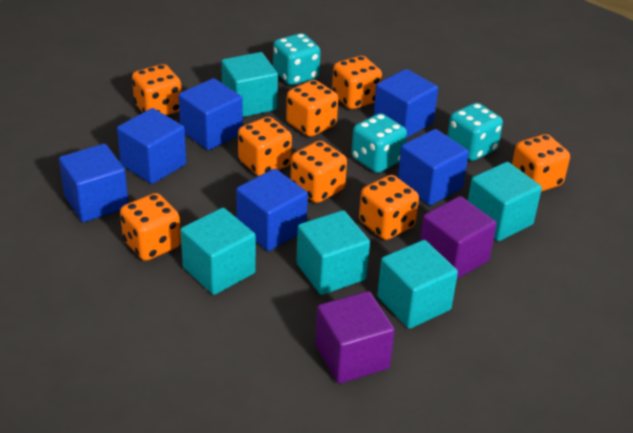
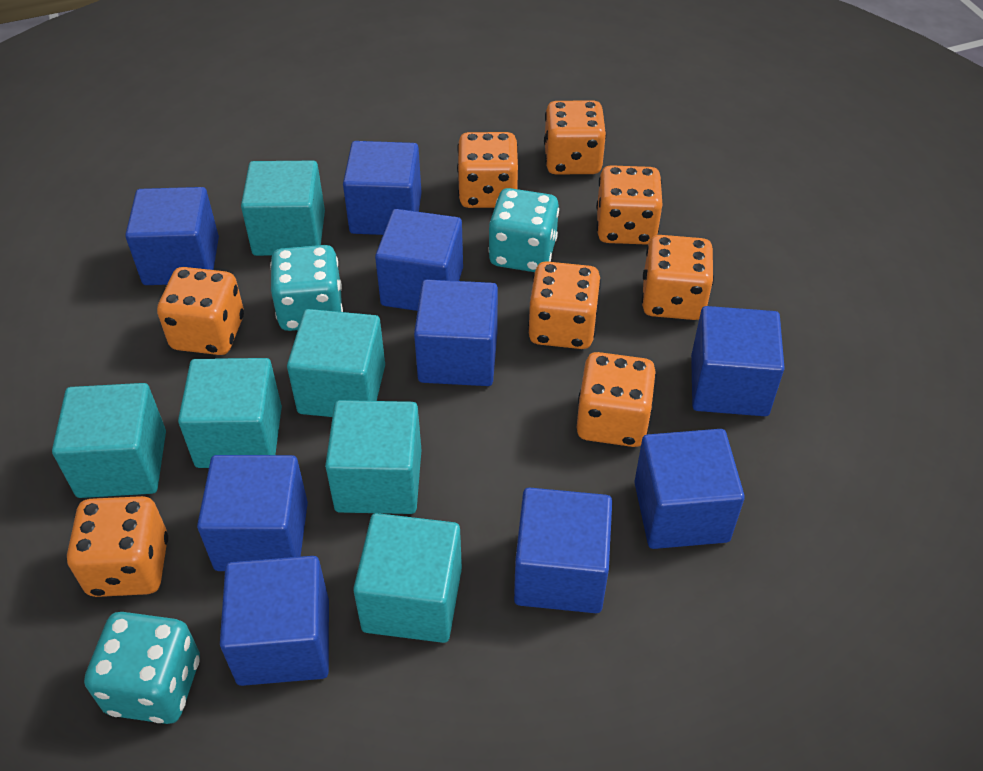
blue cube: 6 -> 9
purple cube: 2 -> 0
turquoise cube: 5 -> 6

